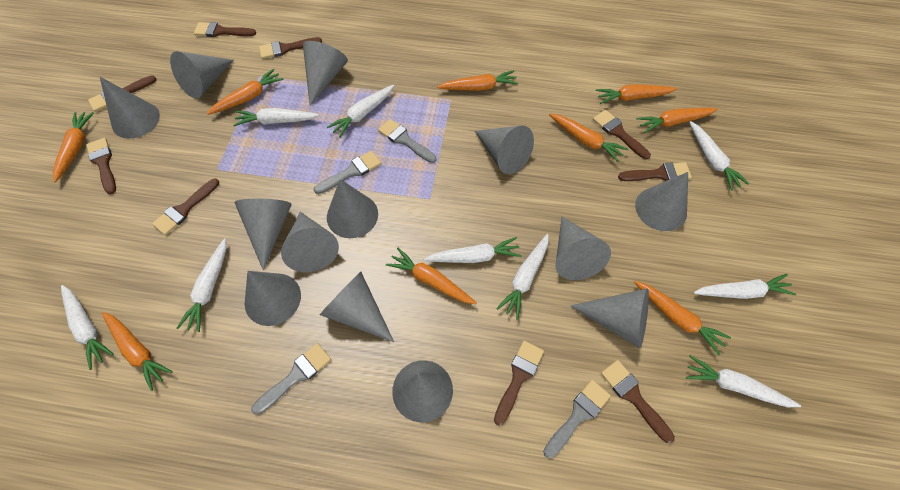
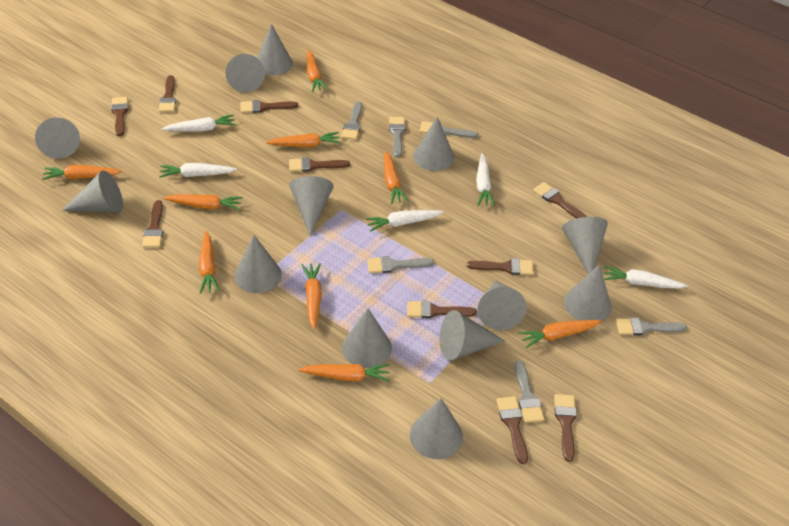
brown brush: 9 -> 10
grey brush: 4 -> 6
white carrot: 9 -> 5

